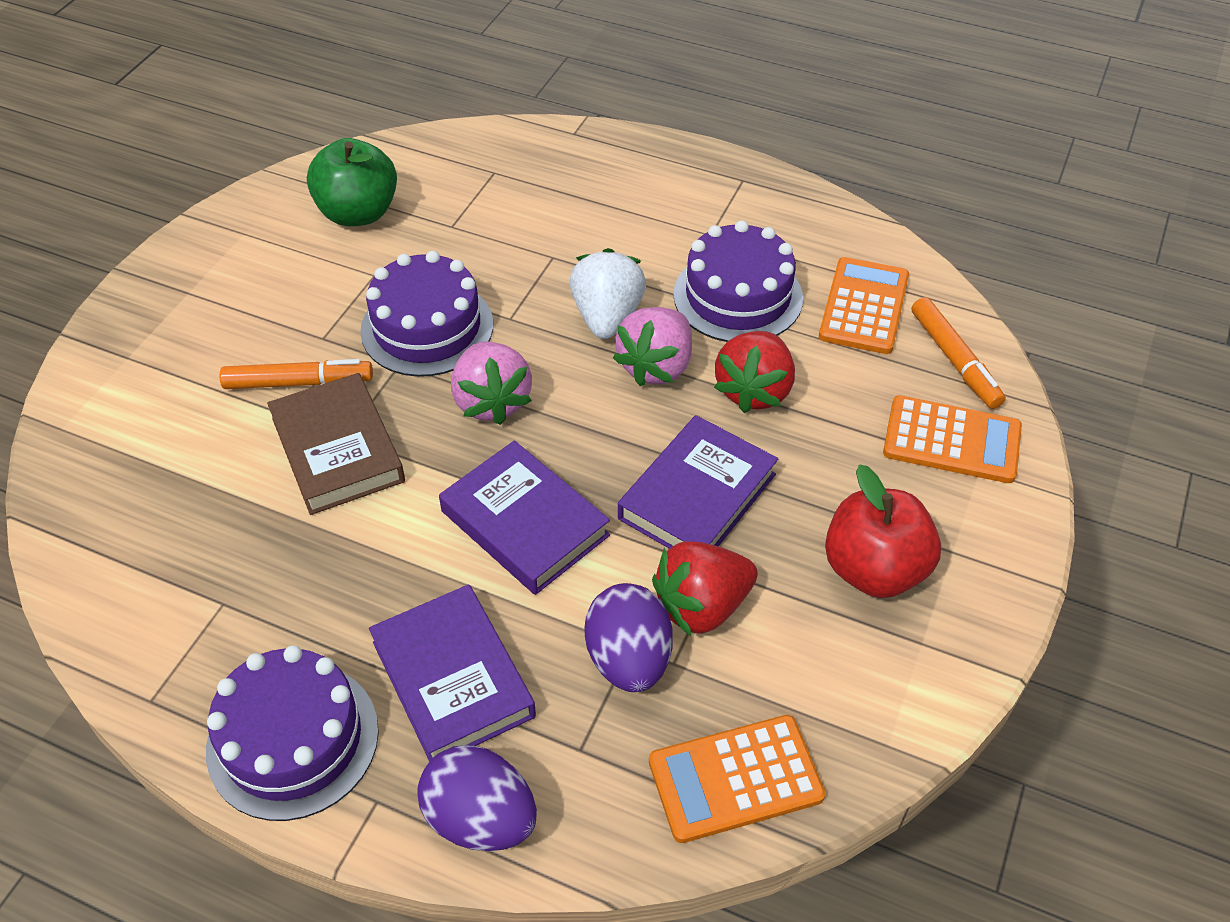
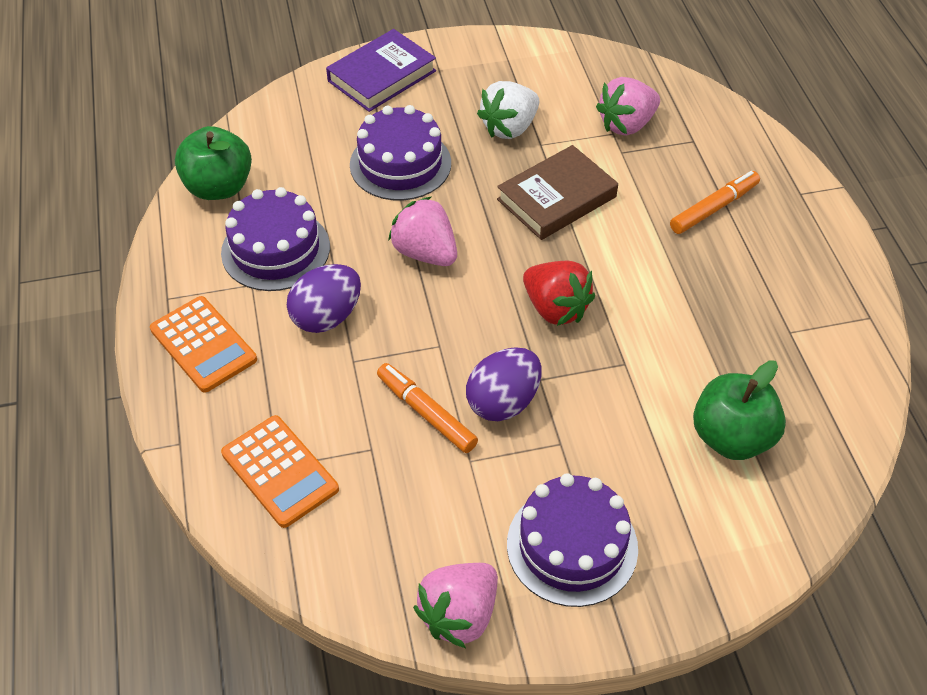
green apple: 1 -> 2
orange calculator: 3 -> 2
pink strawberry: 2 -> 3
purple book: 3 -> 1
red apple: 1 -> 0
red strawberry: 2 -> 1

